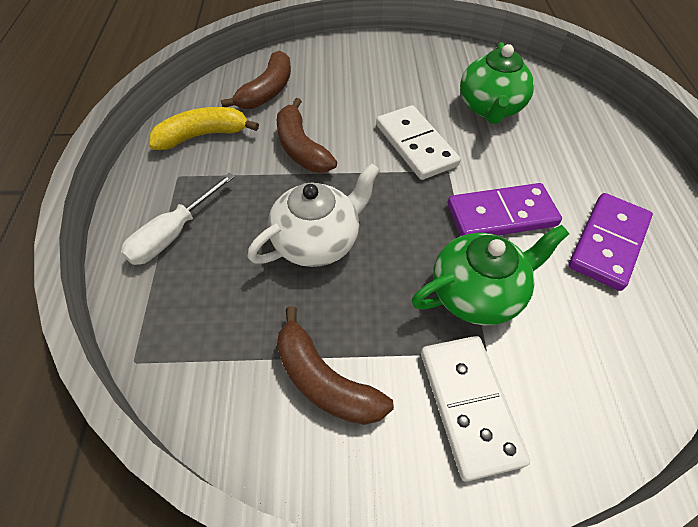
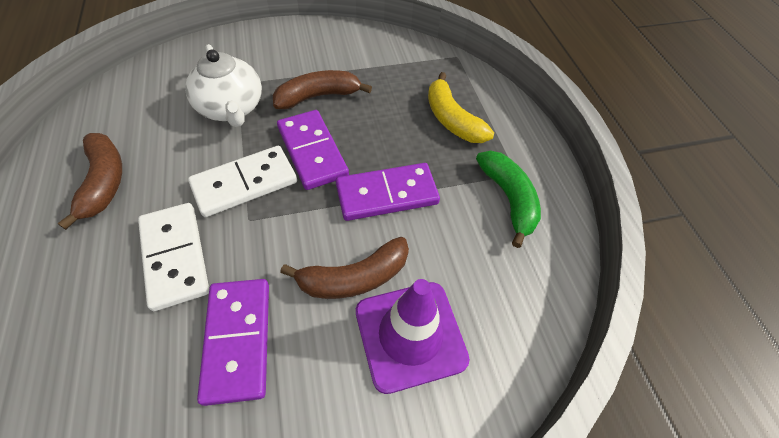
green banana: 0 -> 1
green teapot: 2 -> 0
purple domino: 2 -> 3
purple traffic cone: 0 -> 1
white screwdriver: 1 -> 0

